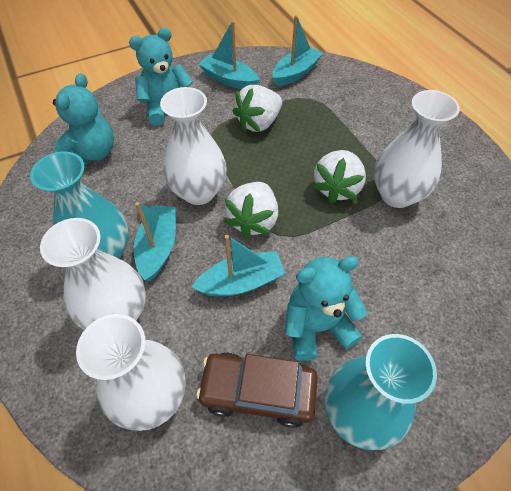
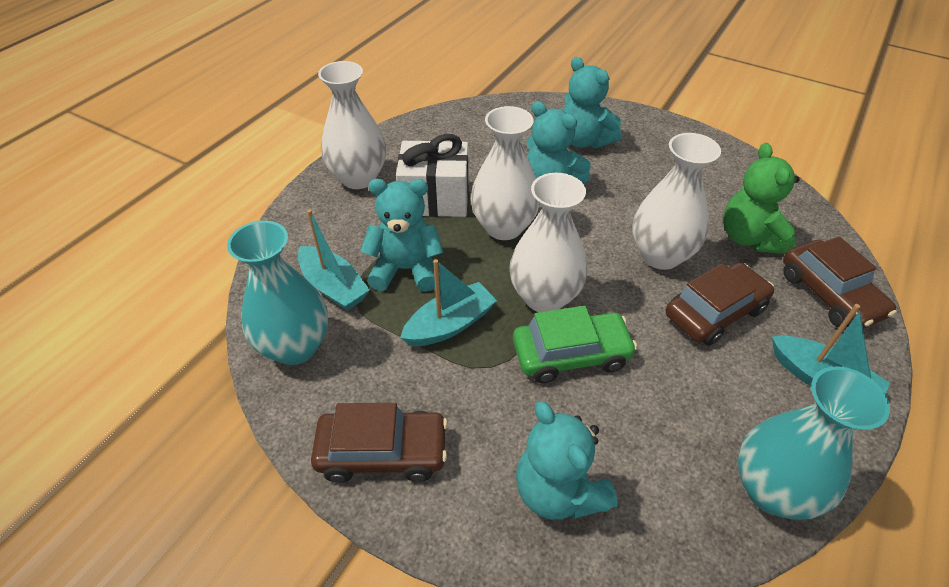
brown car: 1 -> 3
green car: 0 -> 1
green teddy bear: 0 -> 1
turquoise boat: 4 -> 3
turquoise teddy bear: 3 -> 4
white gift: 0 -> 1
white strawberry: 3 -> 0

